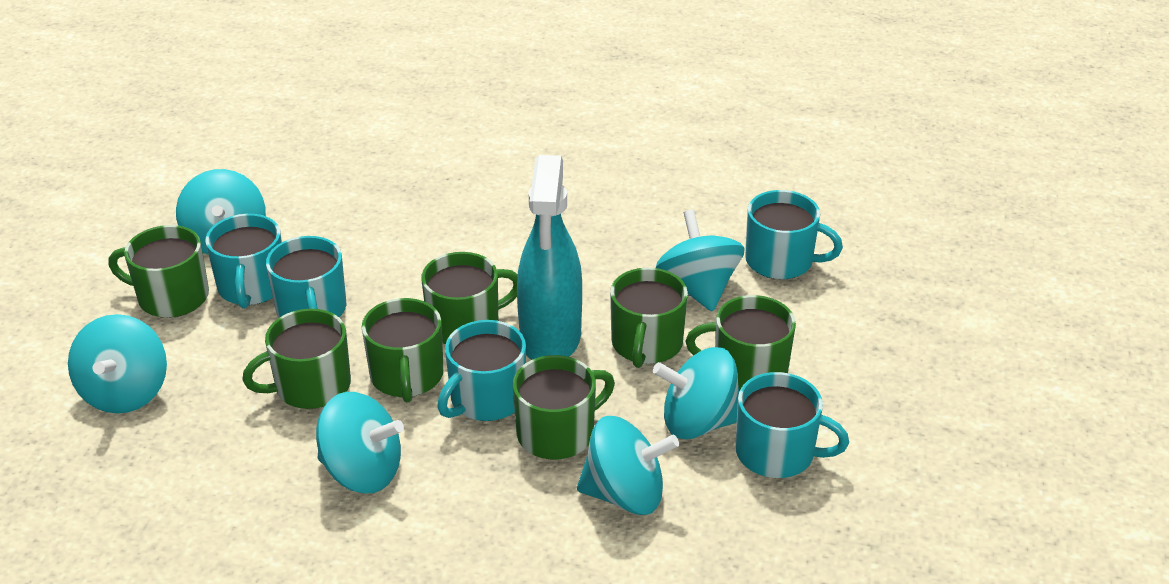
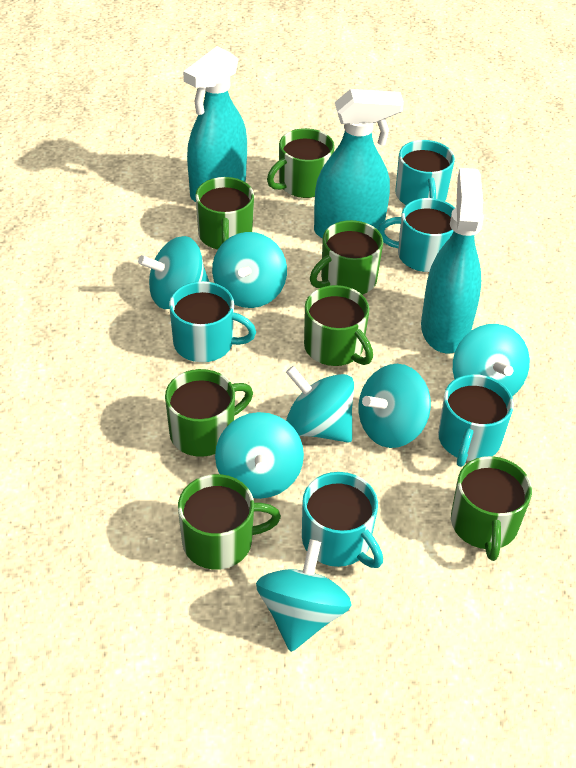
turquoise spinning top: 6 -> 7
turquoise spray bottle: 1 -> 3

